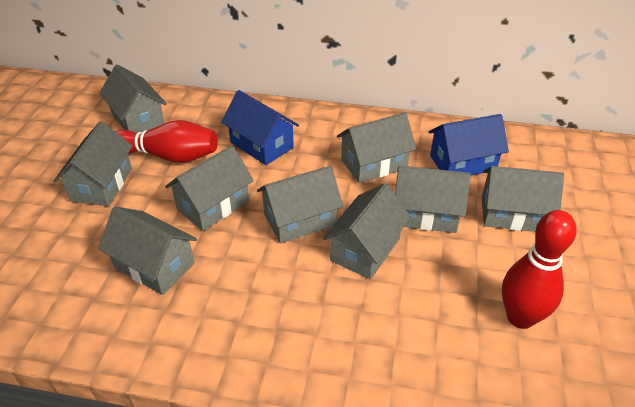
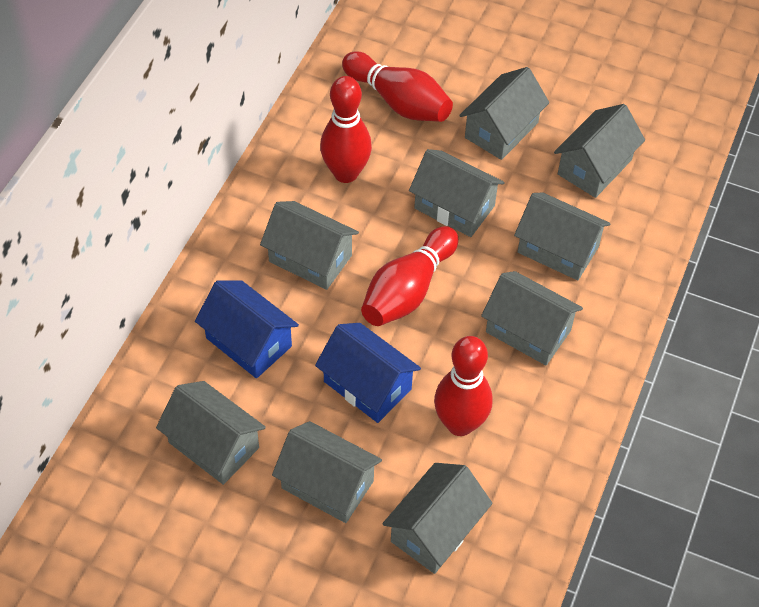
red bowling pin: 2 -> 4

